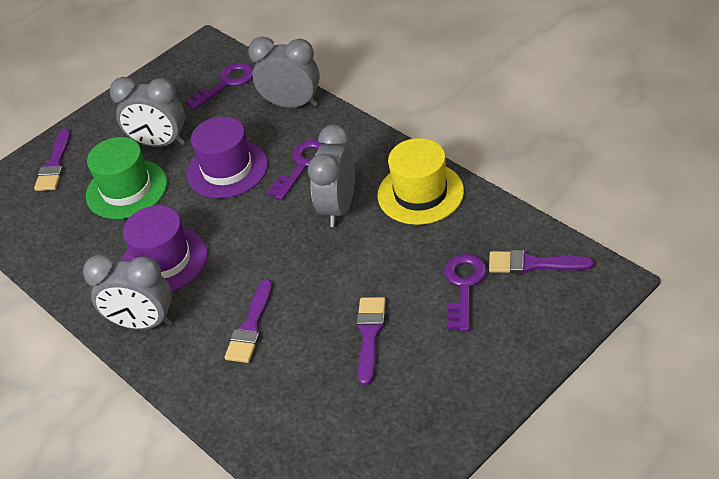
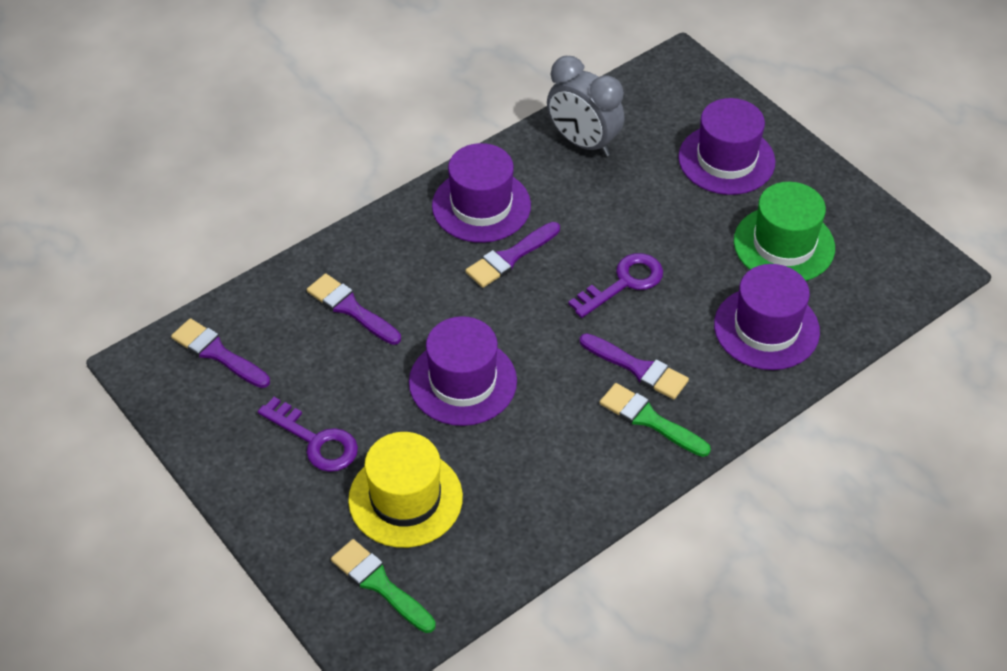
green brush: 0 -> 2
grey clock: 4 -> 1
purple hat: 2 -> 4
purple key: 3 -> 2

